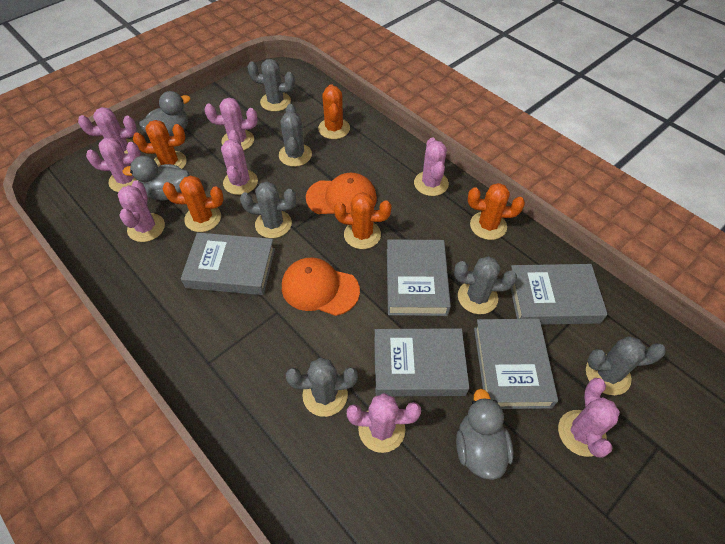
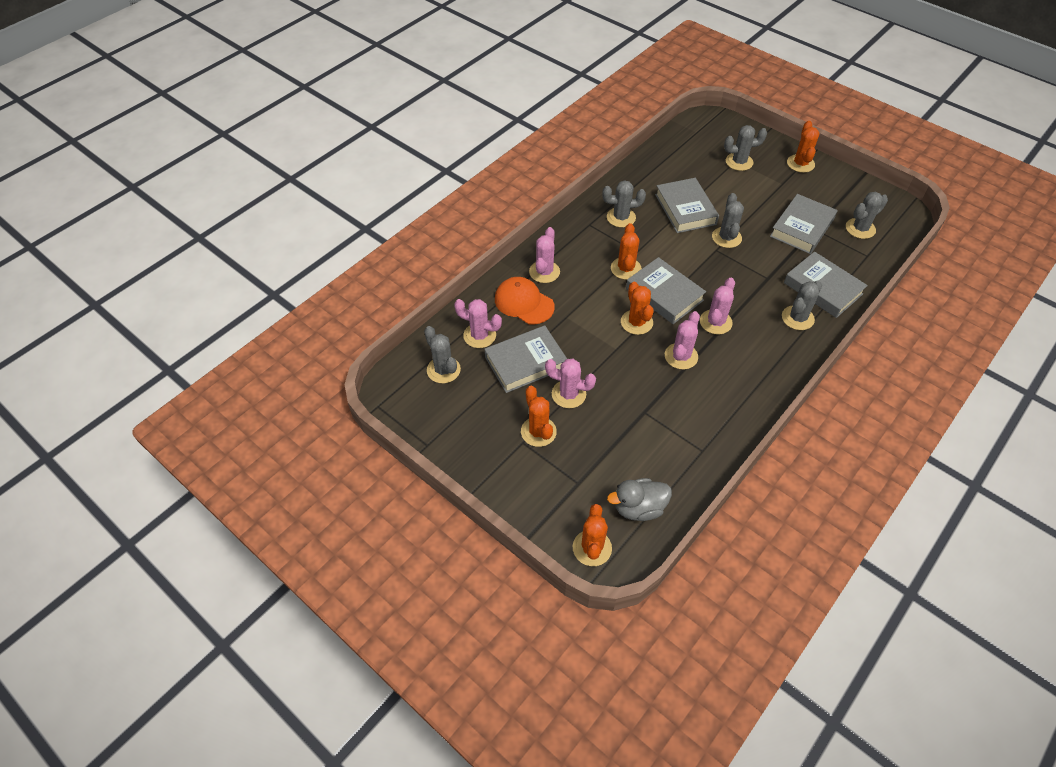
grey duck: 3 -> 1
orange cap: 2 -> 1
pink cactus: 8 -> 5

